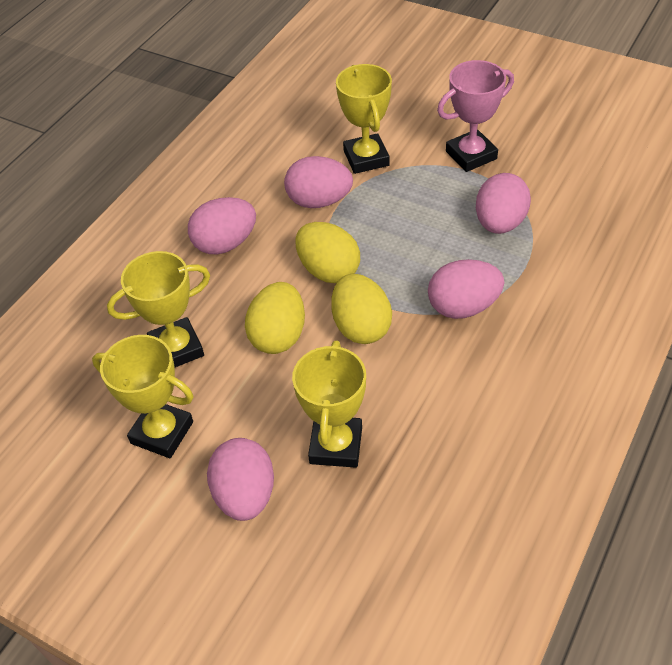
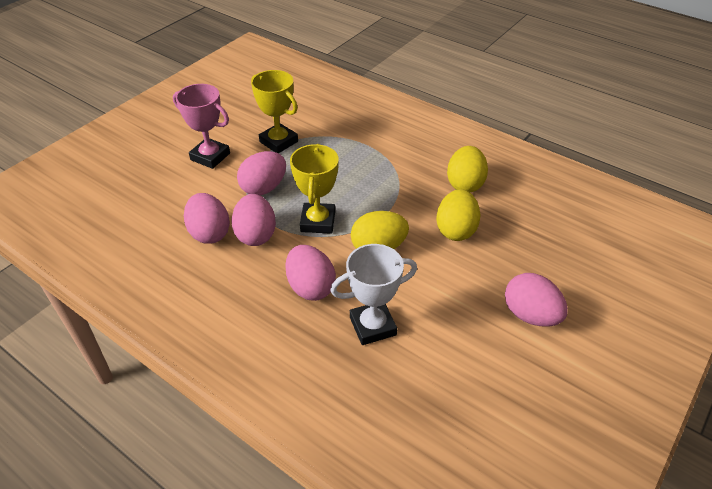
white trophy: 0 -> 1
yellow trophy: 4 -> 2

